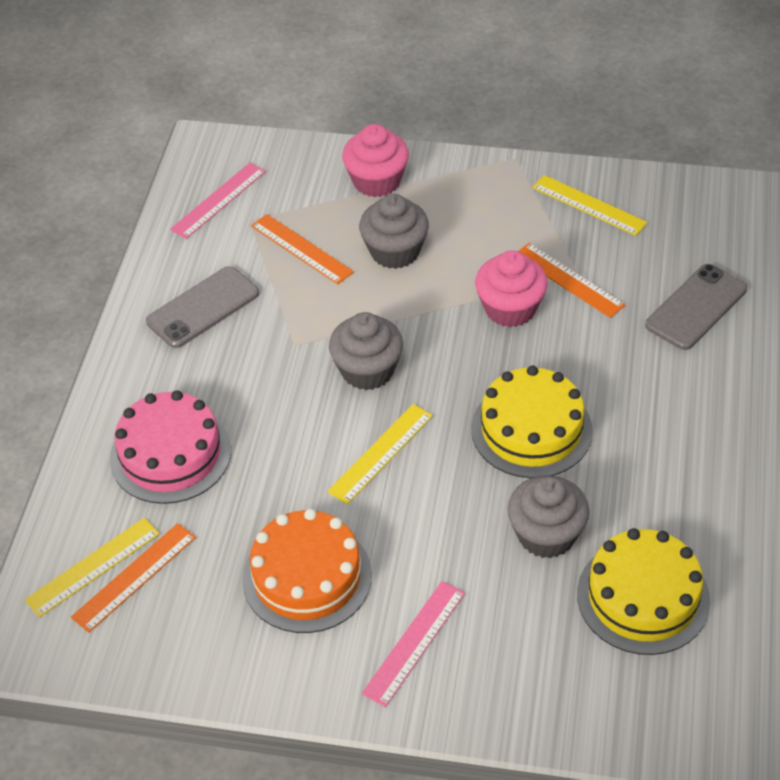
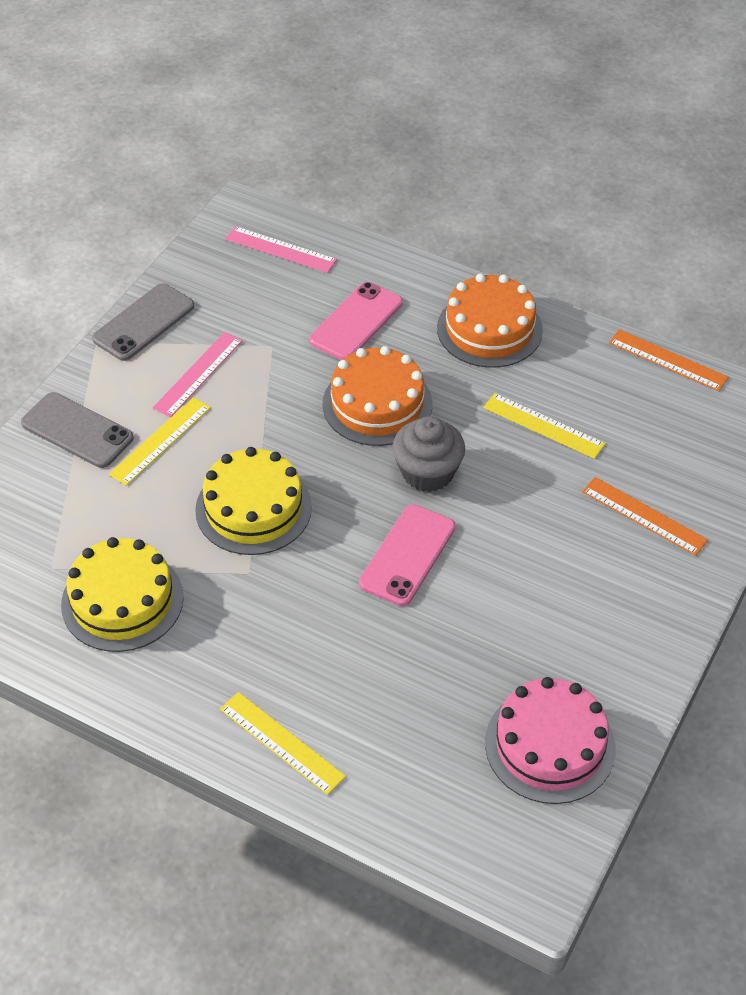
grey cupcake: 3 -> 1
orange cake: 1 -> 2
orange ruler: 3 -> 2
pink cupcake: 2 -> 0
pink phone: 0 -> 2

